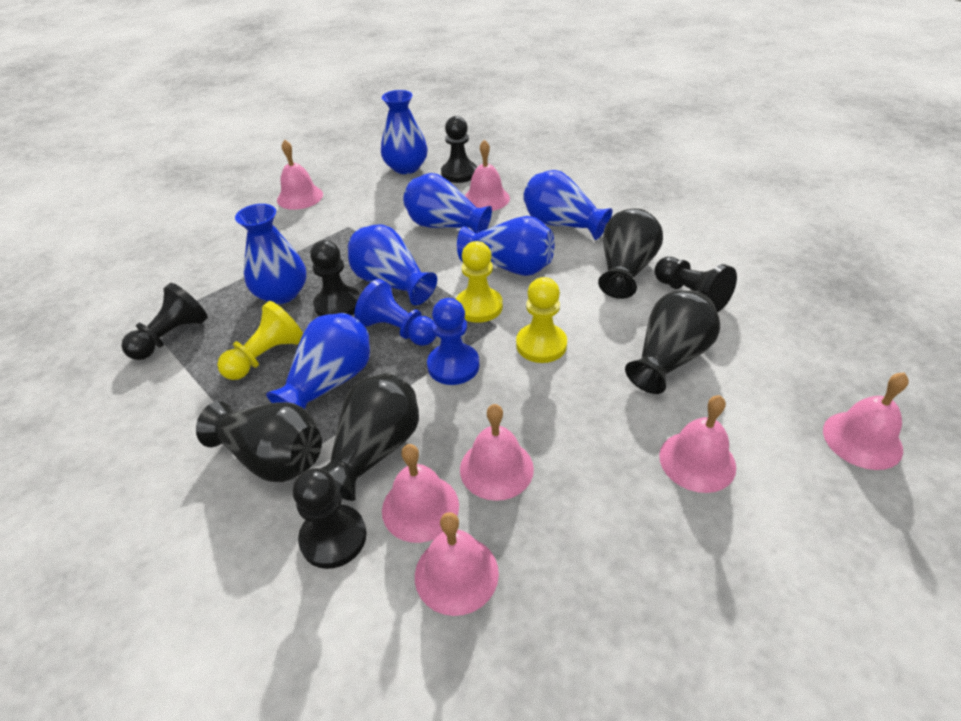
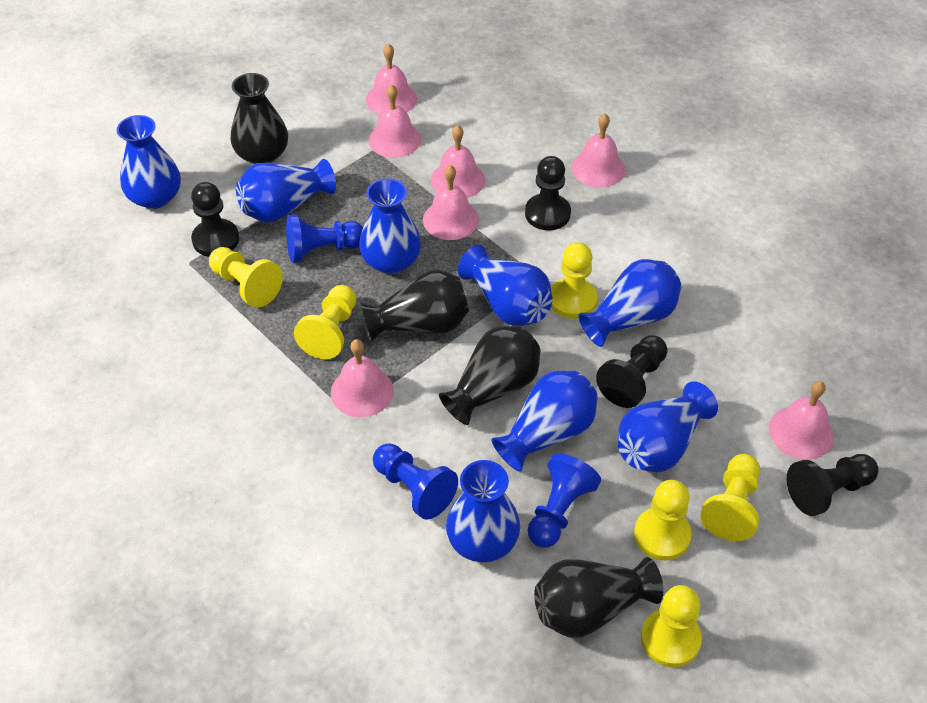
black pawn: 5 -> 4
blue pawn: 2 -> 3
blue vase: 7 -> 8
yellow pawn: 3 -> 6

